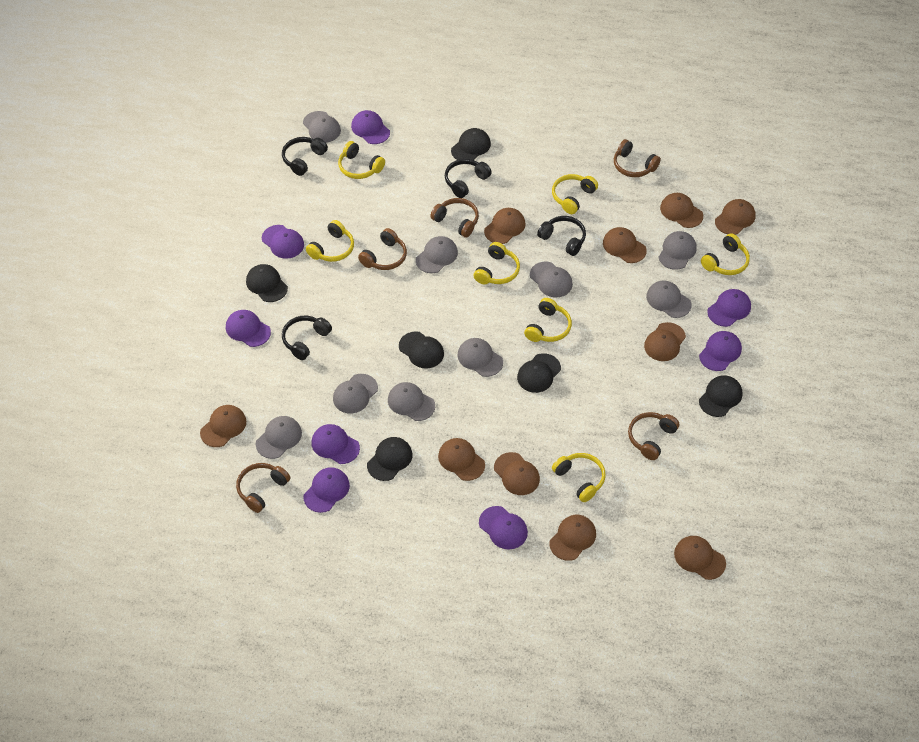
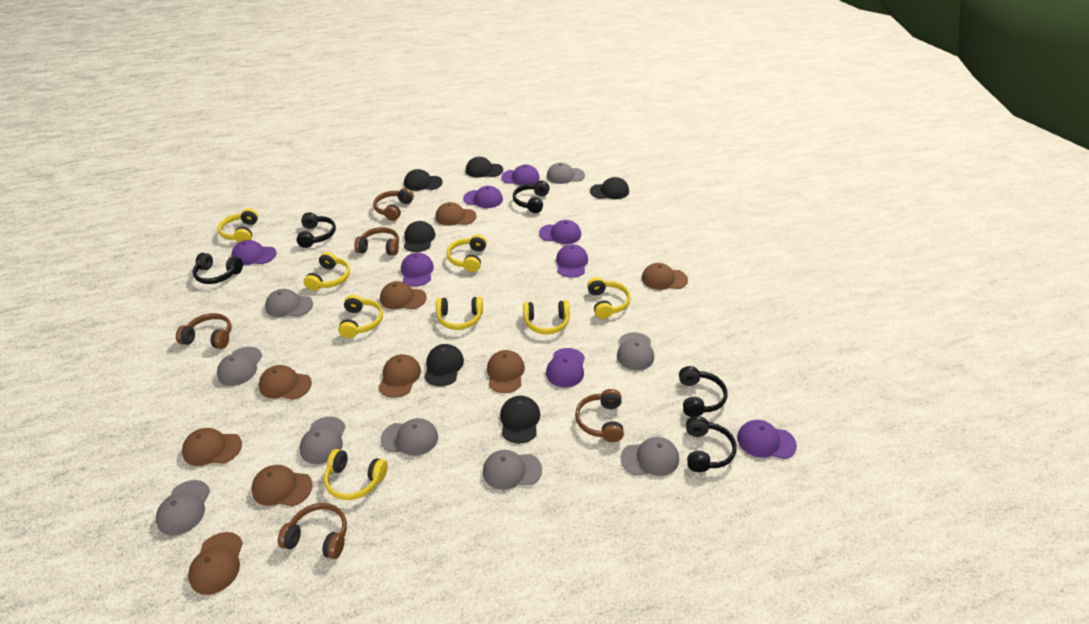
black headphones: 4 -> 5
brown cap: 10 -> 9
yellow headphones: 7 -> 8

